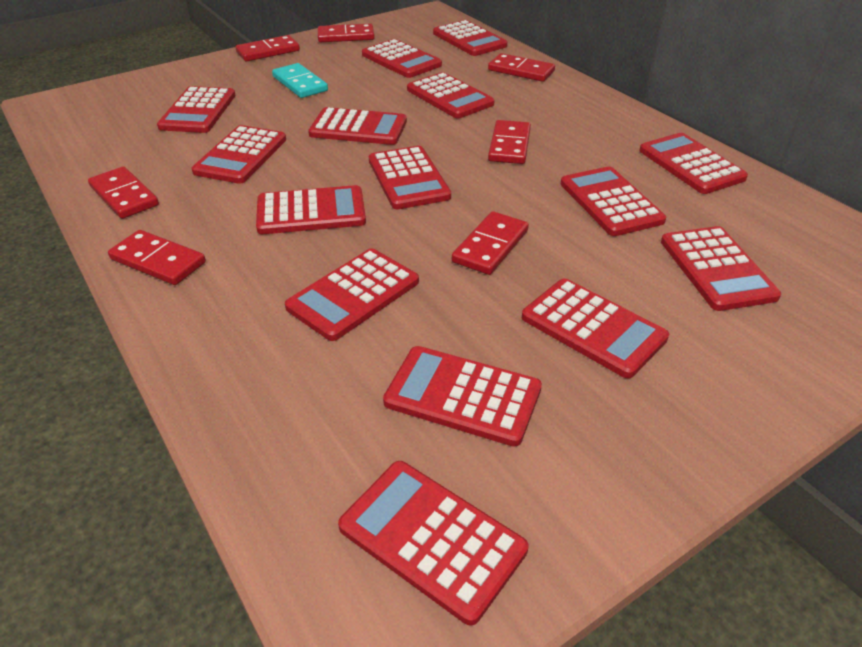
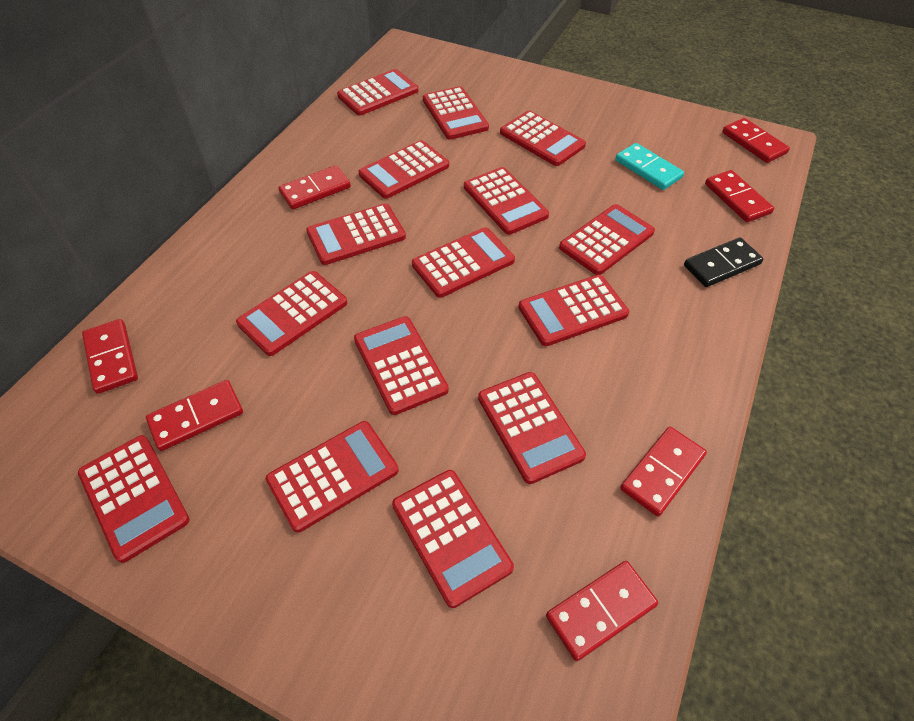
black domino: 0 -> 1

